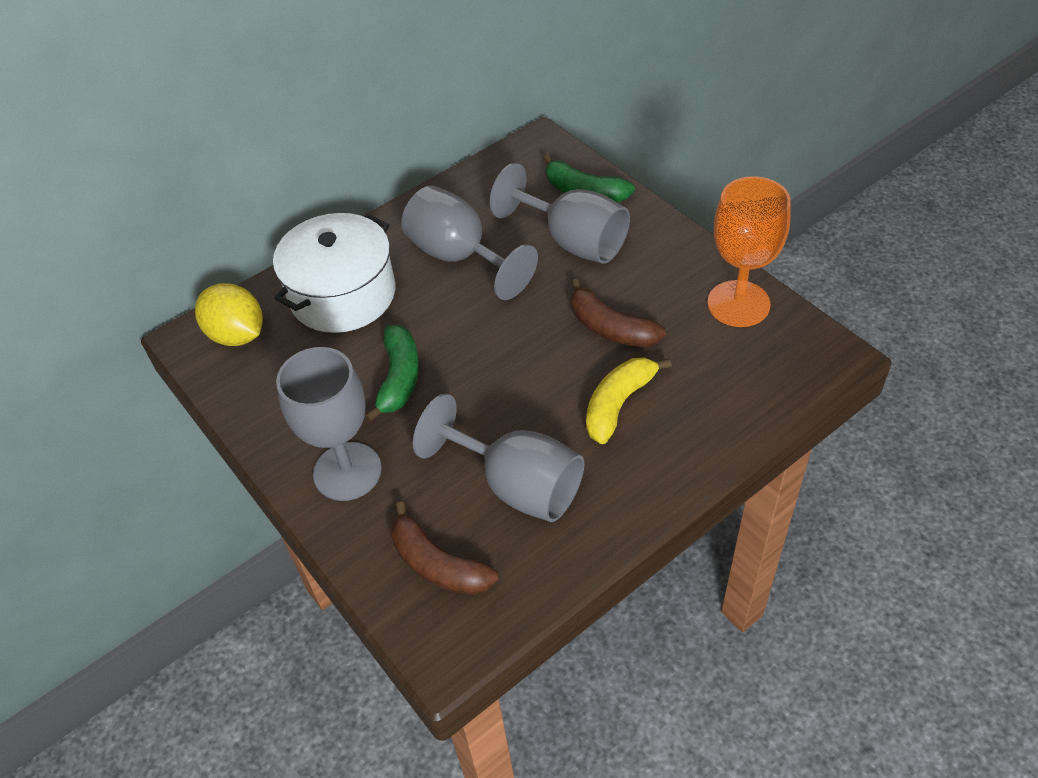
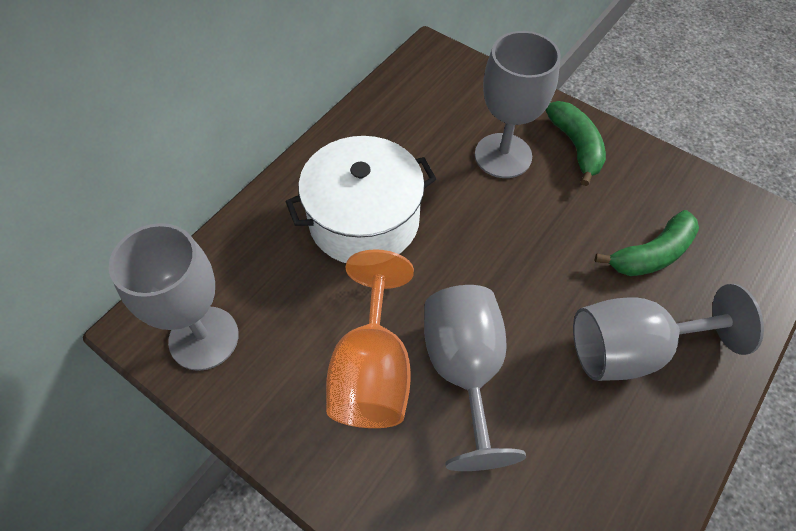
brown banana: 2 -> 0
yellow banana: 1 -> 0
yellow lemon: 1 -> 0

